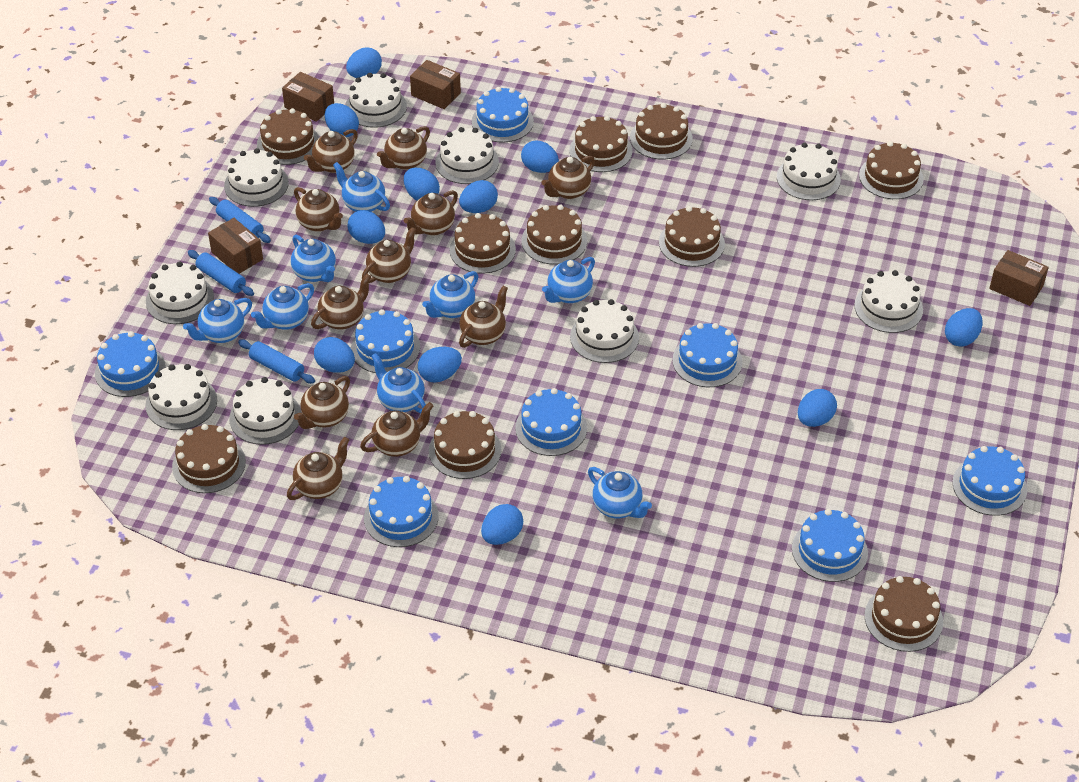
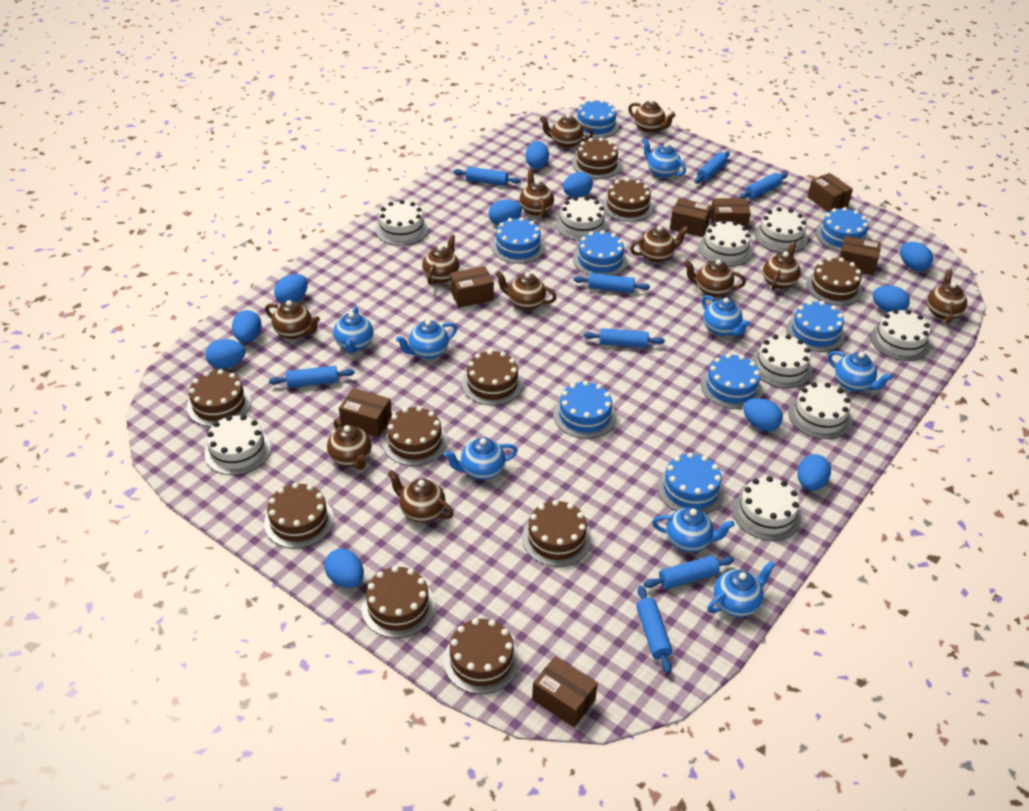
blue rolling pin: 3 -> 8
brown box: 4 -> 7
brown teapot: 11 -> 12

